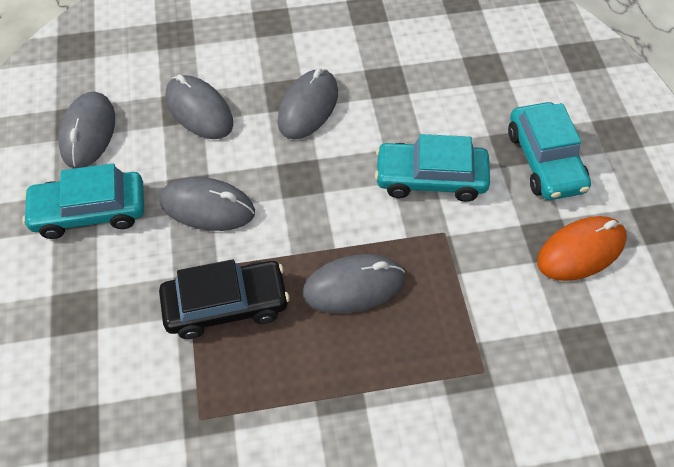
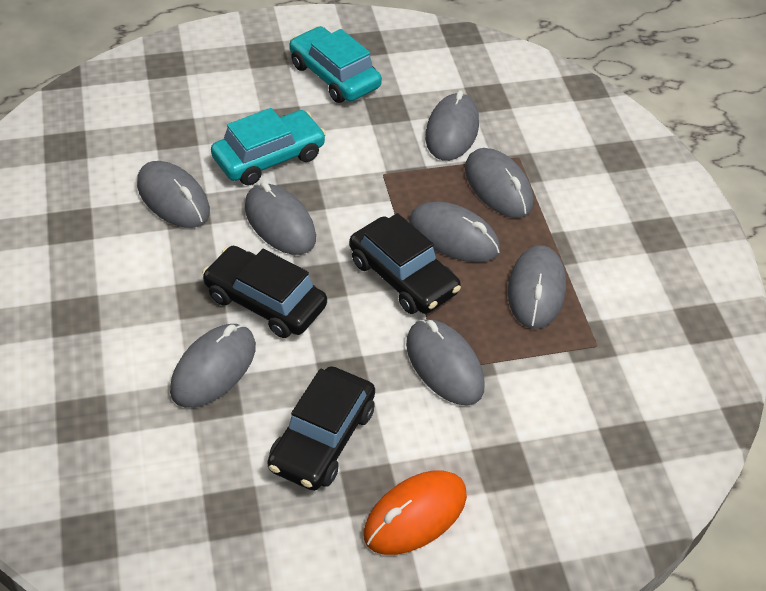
black car: 1 -> 3
grey mouse: 5 -> 8
turquoise car: 3 -> 2

